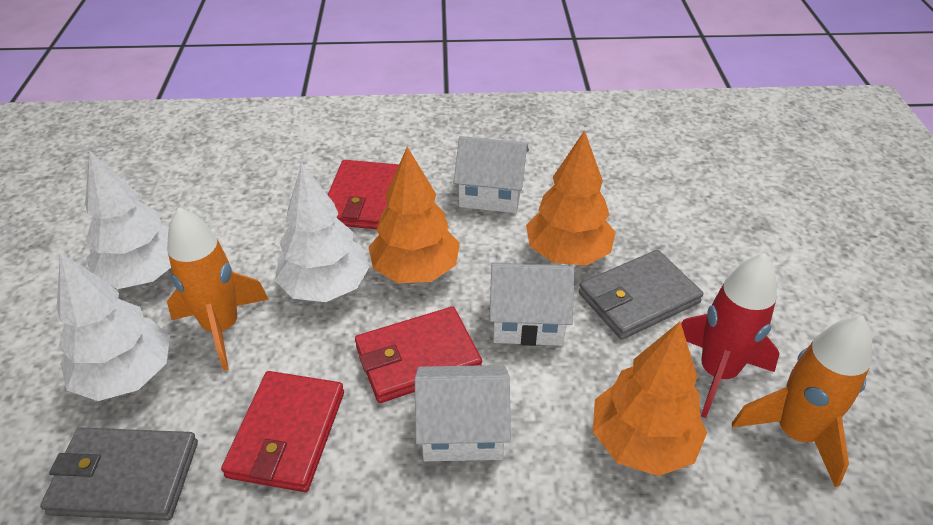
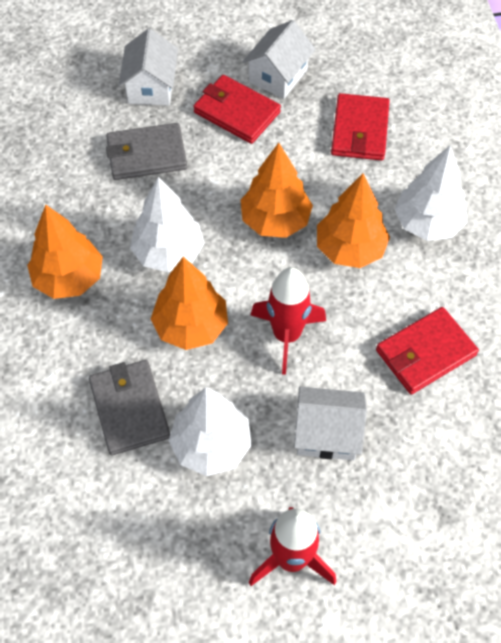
orange rocket: 2 -> 0
orange tree: 3 -> 4
red rocket: 1 -> 2

